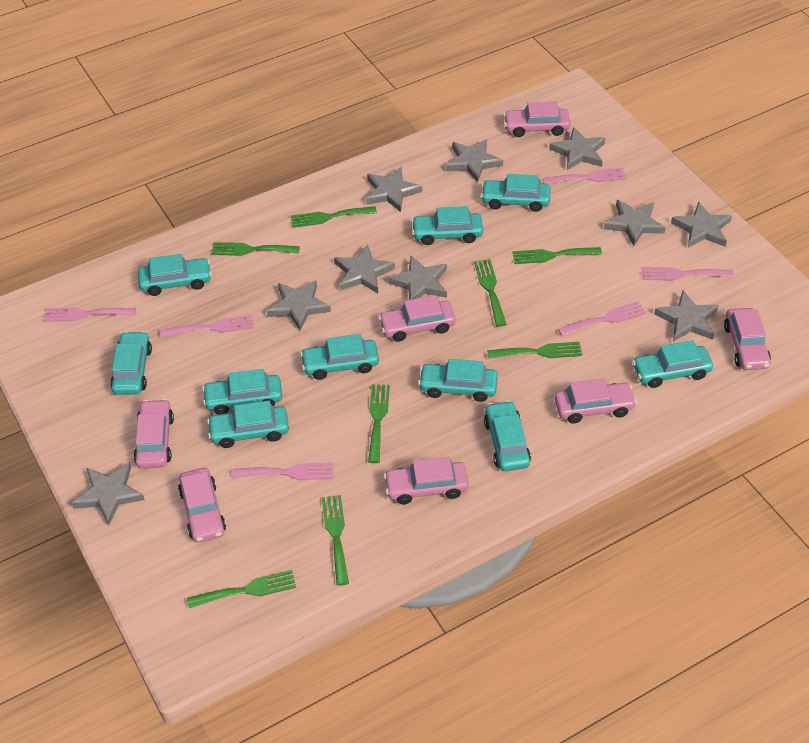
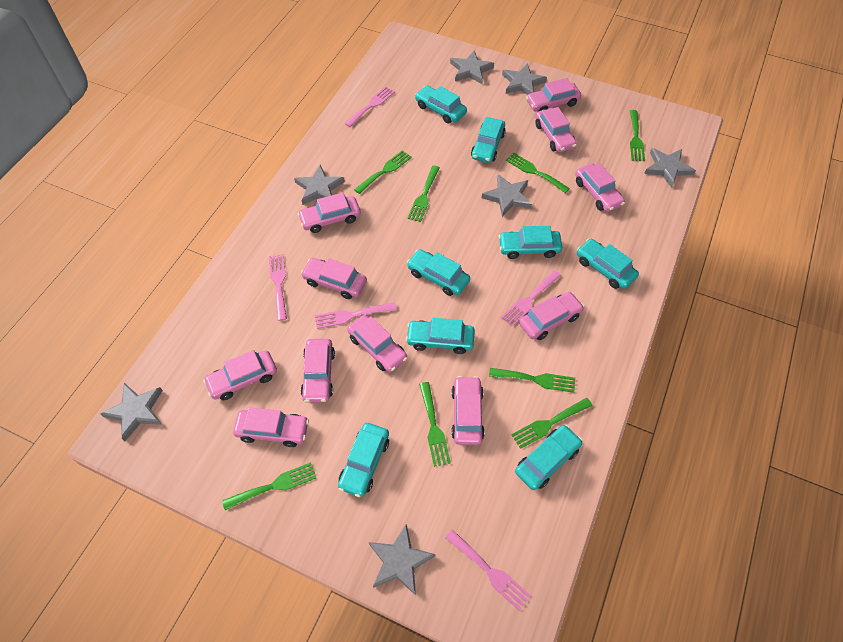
grey star: 10 -> 7
pink car: 7 -> 11
pink fork: 6 -> 5
turquoise car: 10 -> 8

